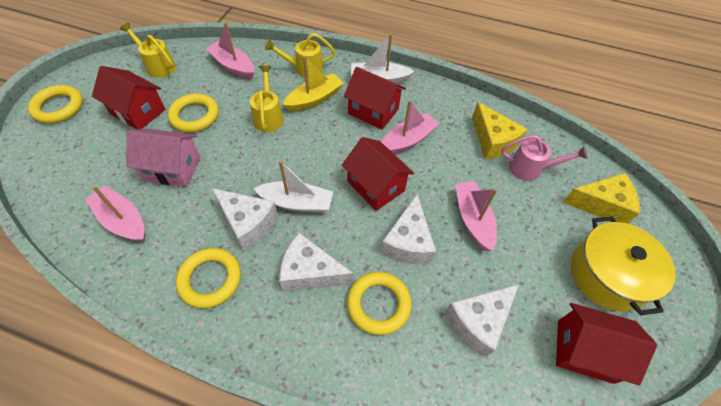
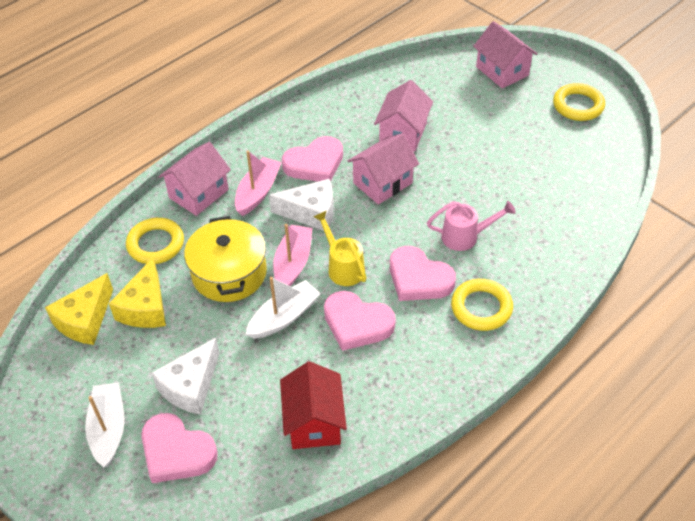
pink boat: 4 -> 2
pink heart: 0 -> 4
pink house: 1 -> 4
red house: 4 -> 1
white cheese: 4 -> 2
yellow boat: 1 -> 0
yellow ring: 4 -> 3
yellow watering can: 3 -> 1

